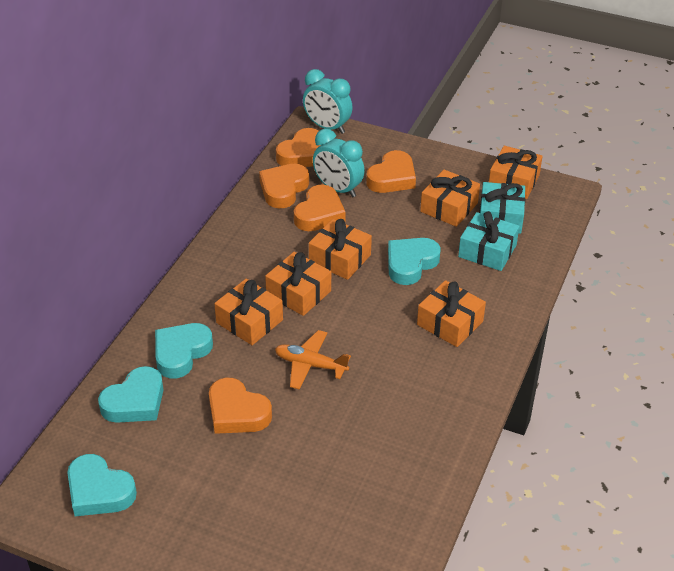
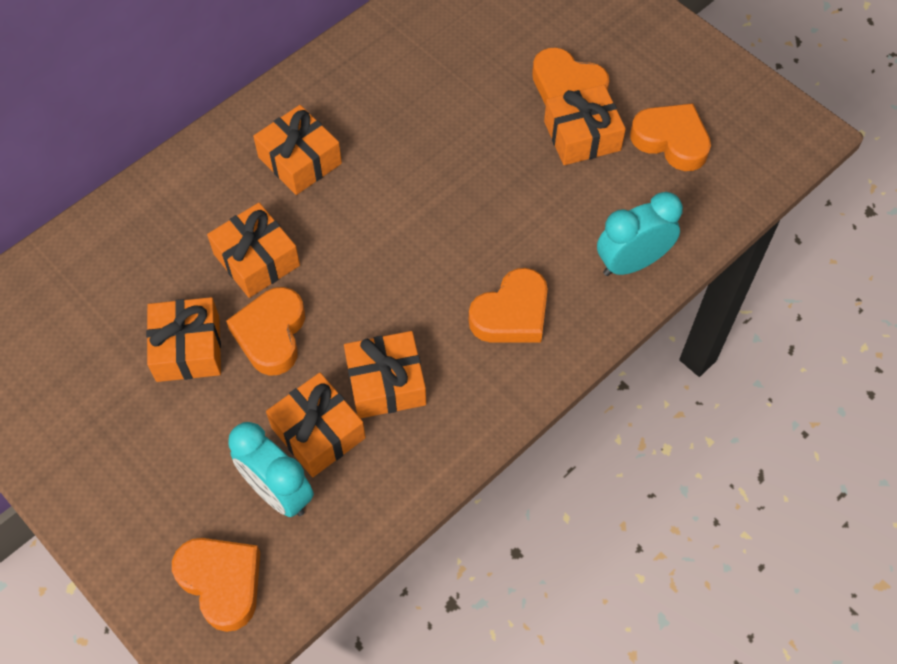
orange plane: 1 -> 0
turquoise gift: 2 -> 0
turquoise heart: 4 -> 0

